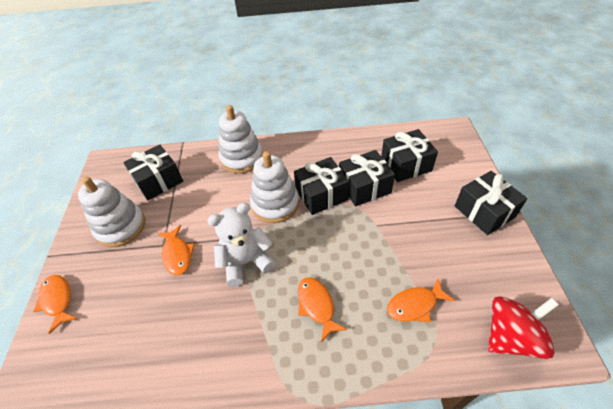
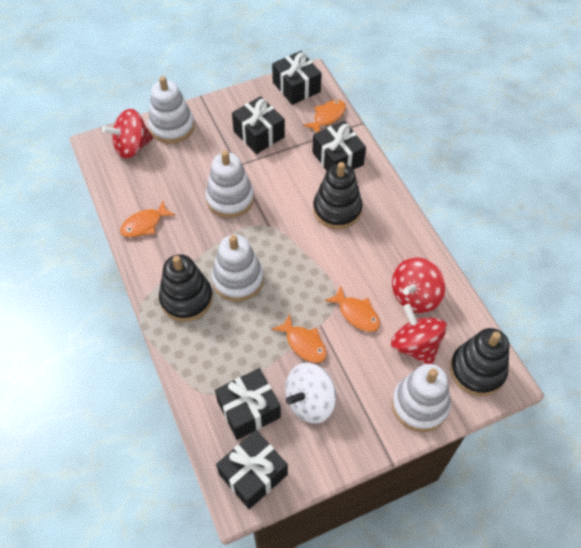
black stacking toy: 0 -> 3
red spinning top: 1 -> 3
white spinning top: 0 -> 1
white stacking toy: 3 -> 4
white teddy bear: 1 -> 0

